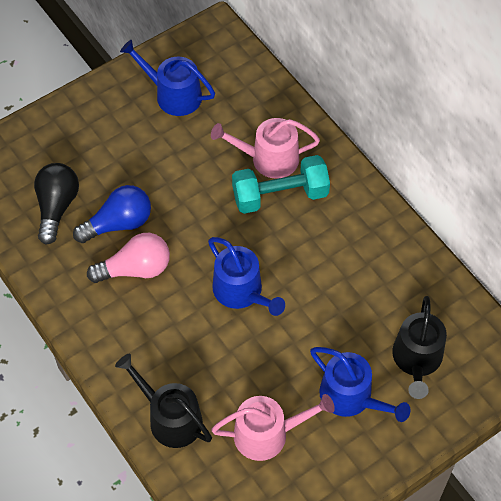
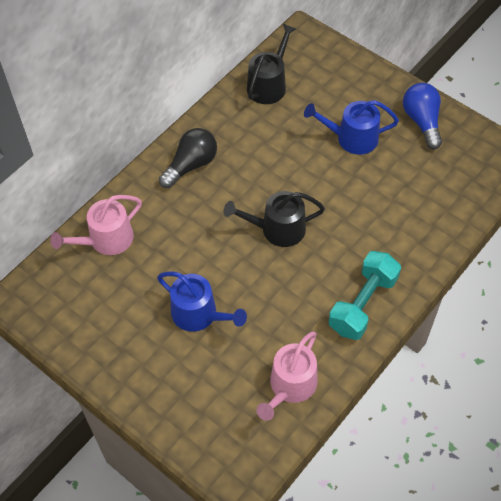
blue watering can: 3 -> 2
pink light bulb: 1 -> 0

